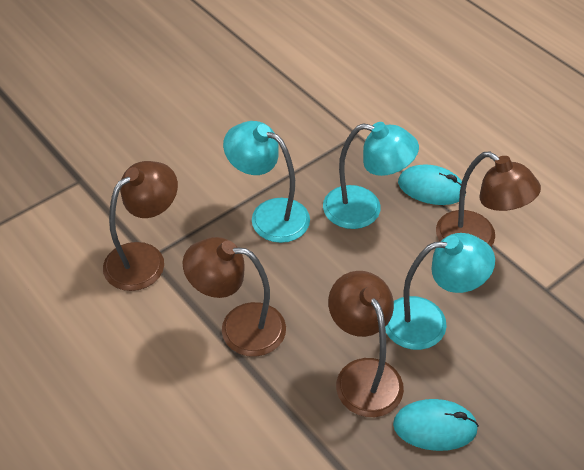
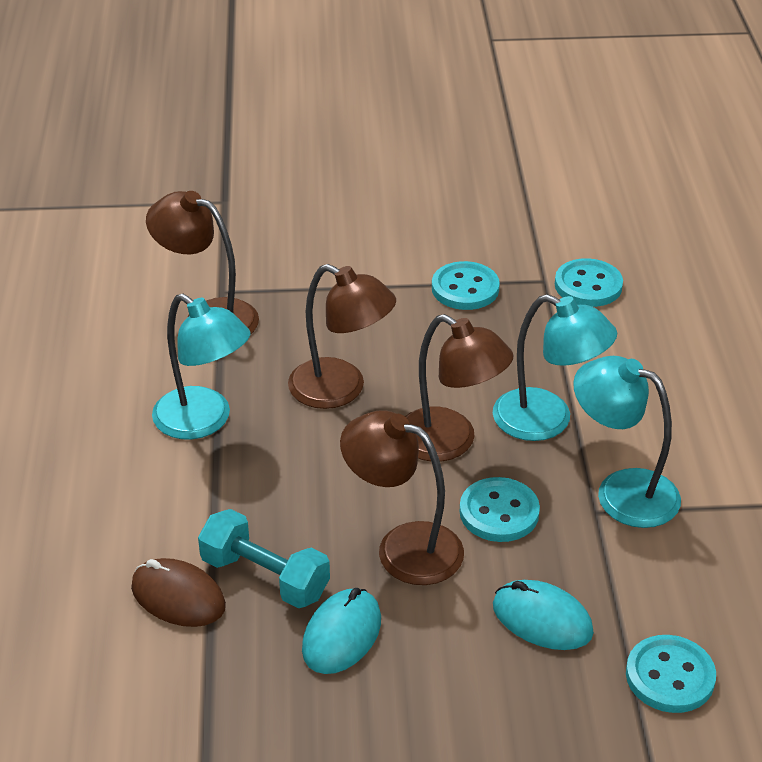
brown mouse: 0 -> 1
turquoise button: 0 -> 4
turquoise dumbbell: 0 -> 1

